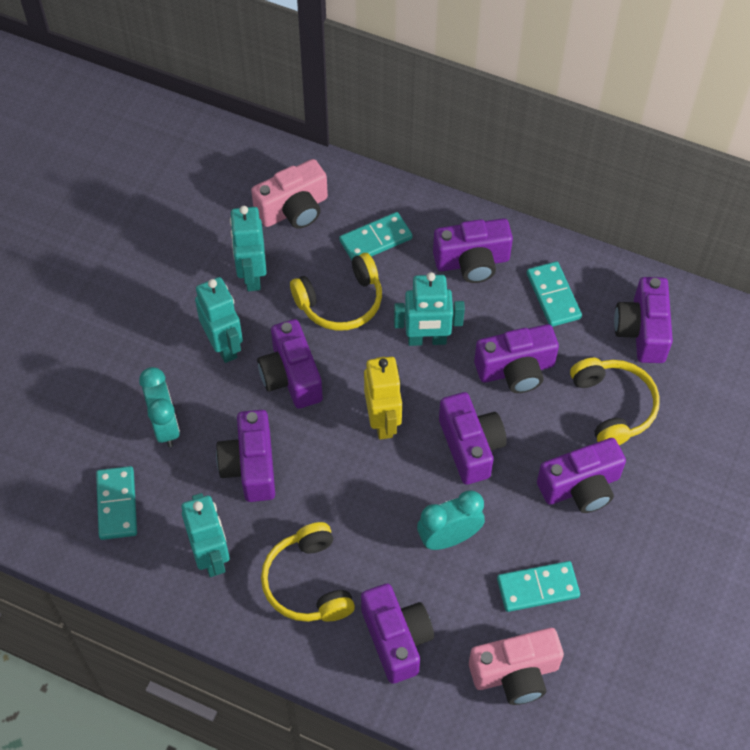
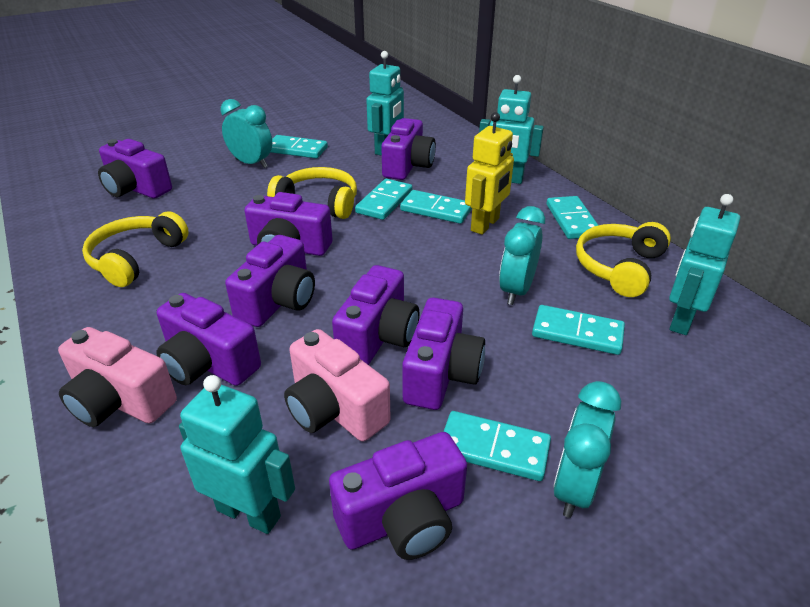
turquoise clock: 2 -> 3
turquoise domino: 4 -> 6

